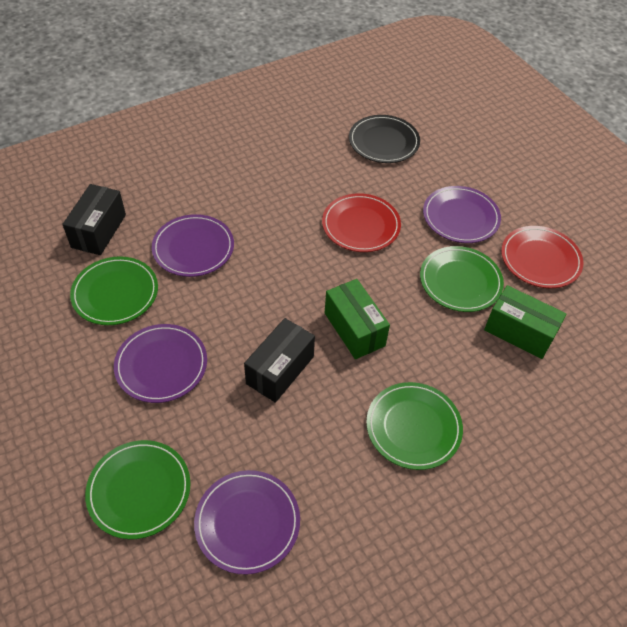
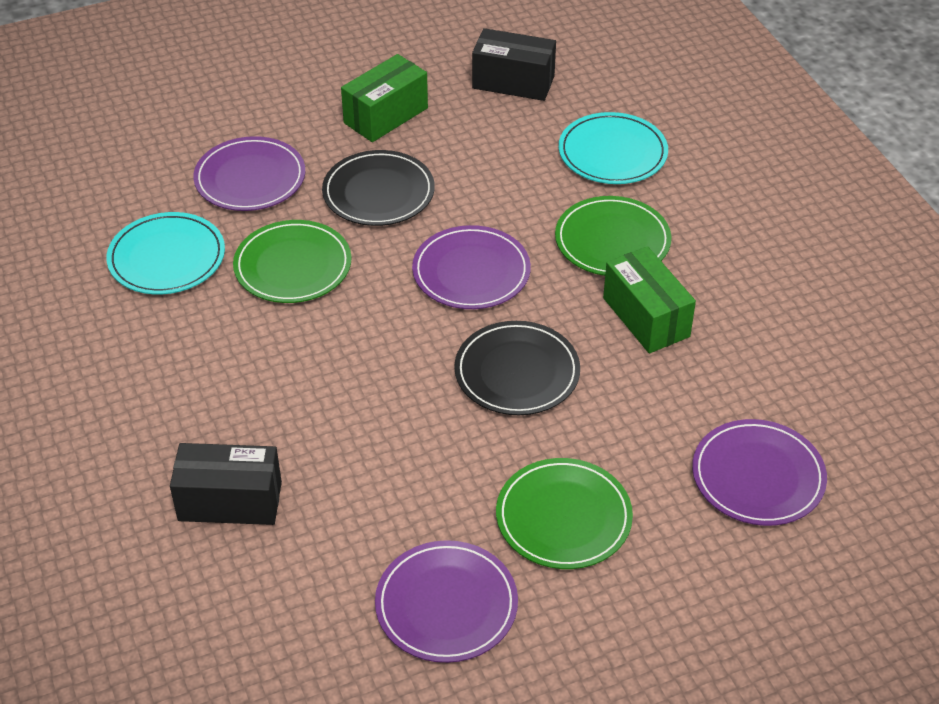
black plate: 1 -> 2
green plate: 4 -> 3
red plate: 2 -> 0
turquoise plate: 0 -> 2

